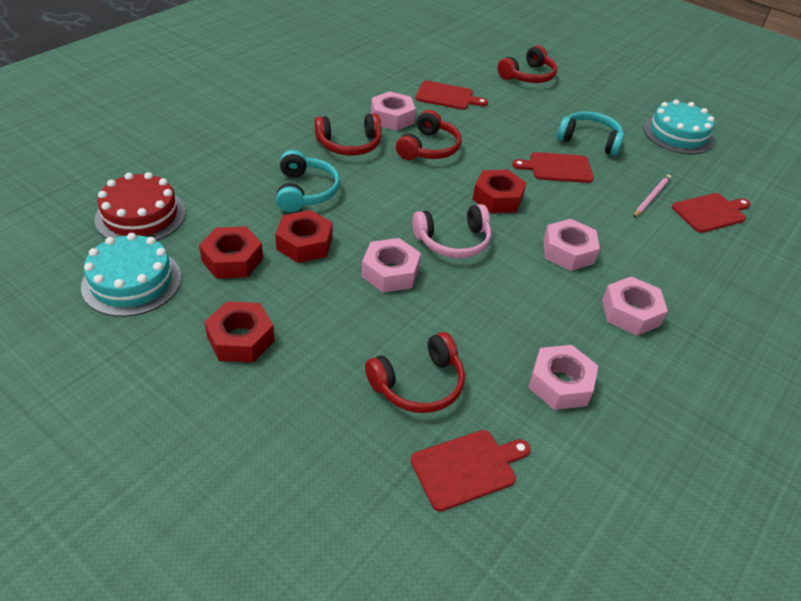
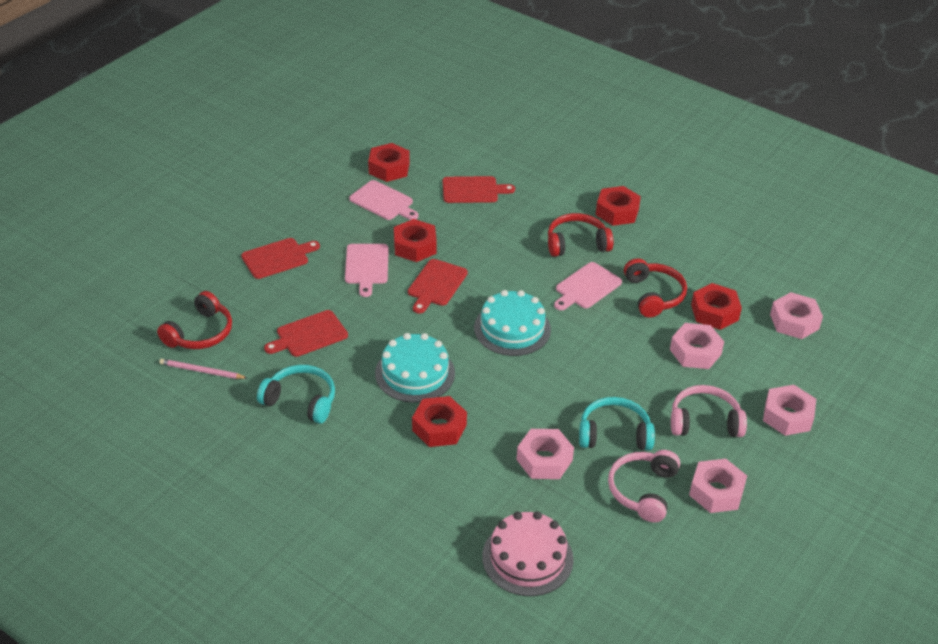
pink cake: 0 -> 1
pink cutting board: 0 -> 3
pink headphones: 1 -> 2
red cake: 1 -> 0
red headphones: 4 -> 3
red nut: 4 -> 5

